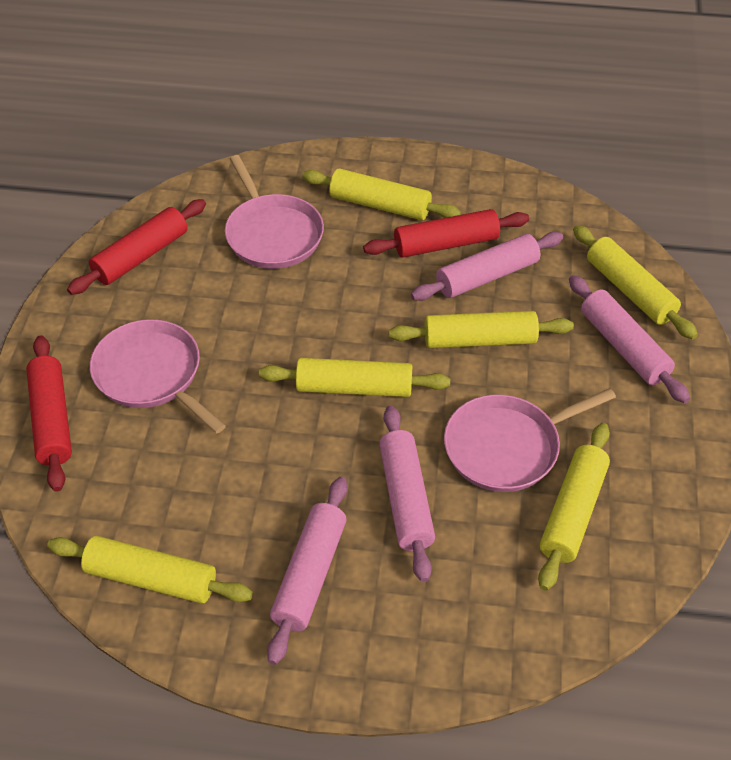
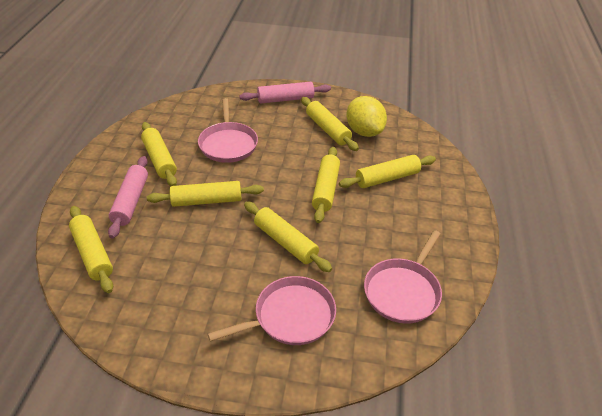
pink rolling pin: 4 -> 2
red rolling pin: 3 -> 0
yellow lemon: 0 -> 1
yellow rolling pin: 6 -> 7

